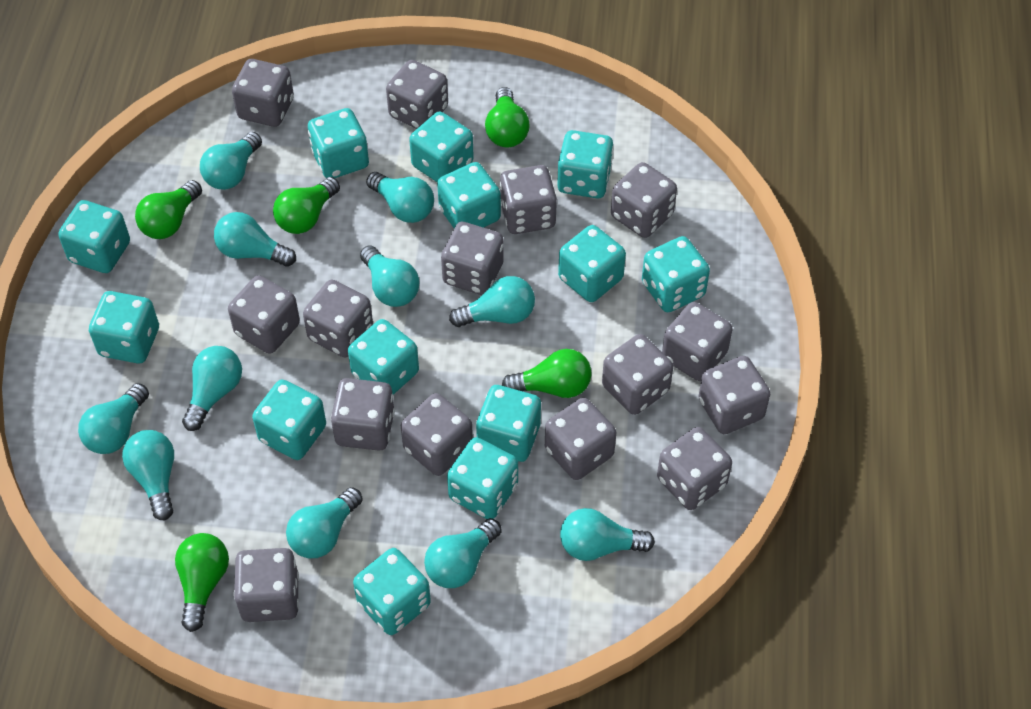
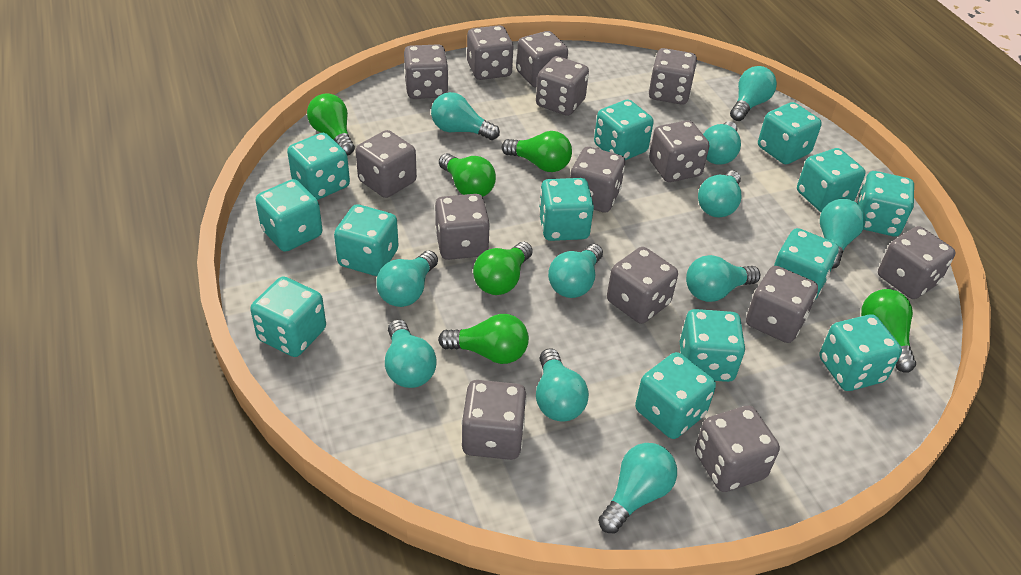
green light bulb: 5 -> 6
grey dice: 15 -> 14

